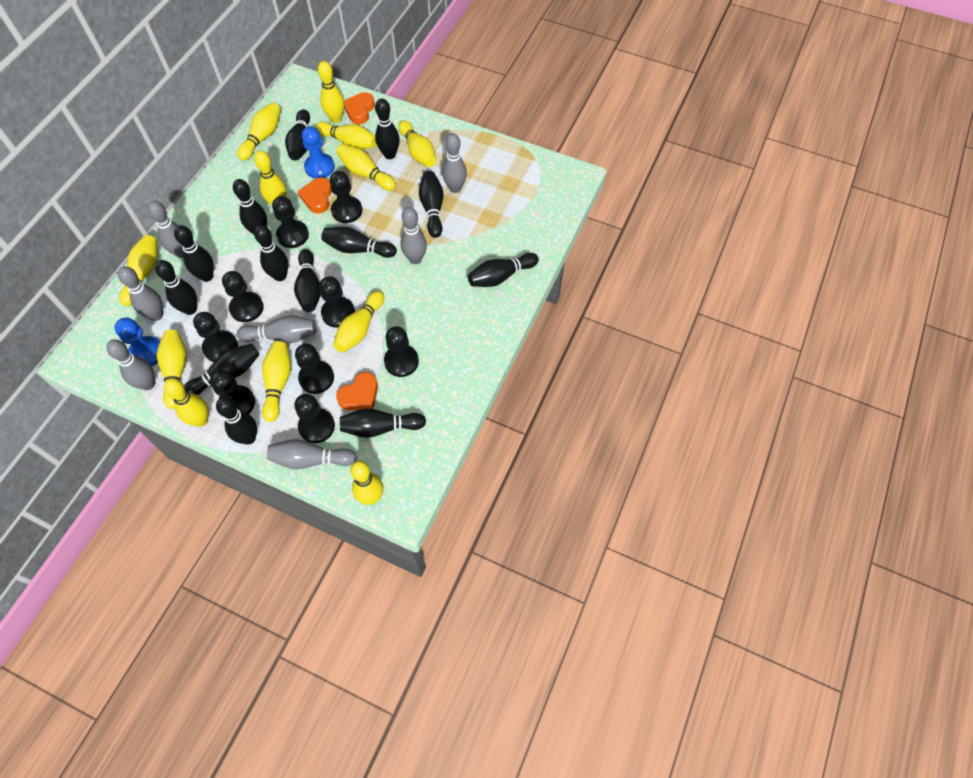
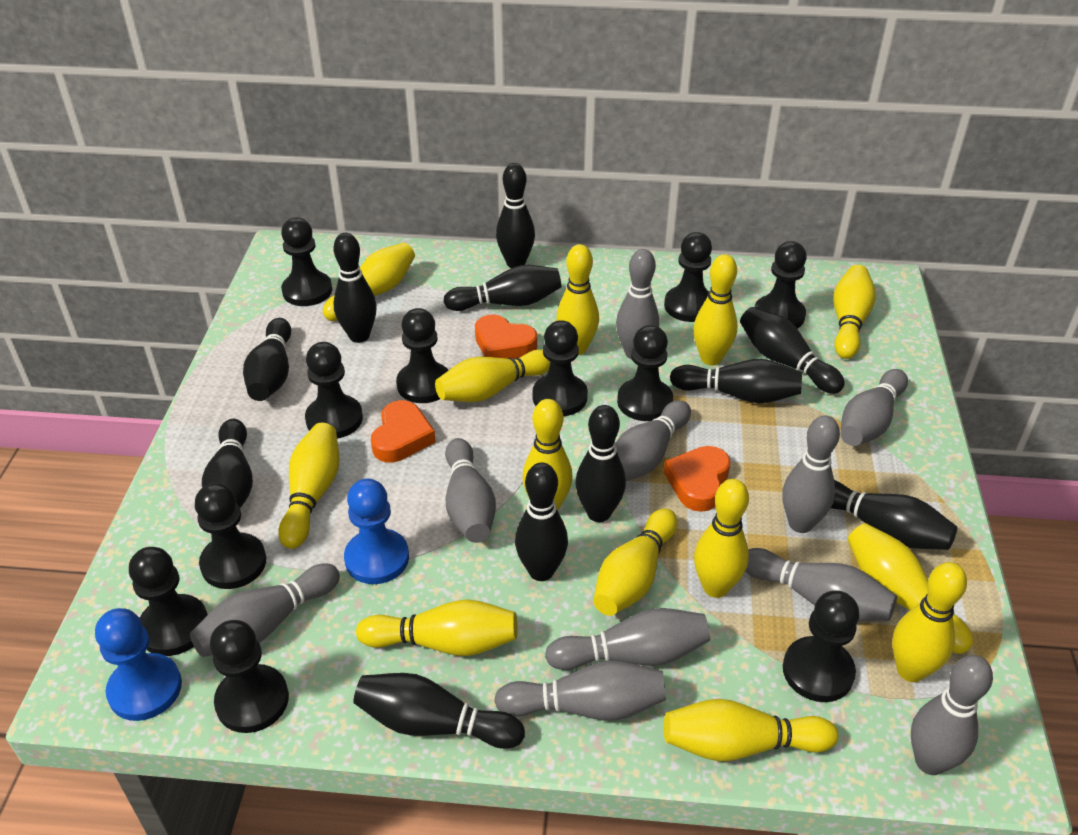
black bowling pin: 13 -> 11
black pawn: 9 -> 11
grey bowling pin: 7 -> 10
yellow bowling pin: 12 -> 13

